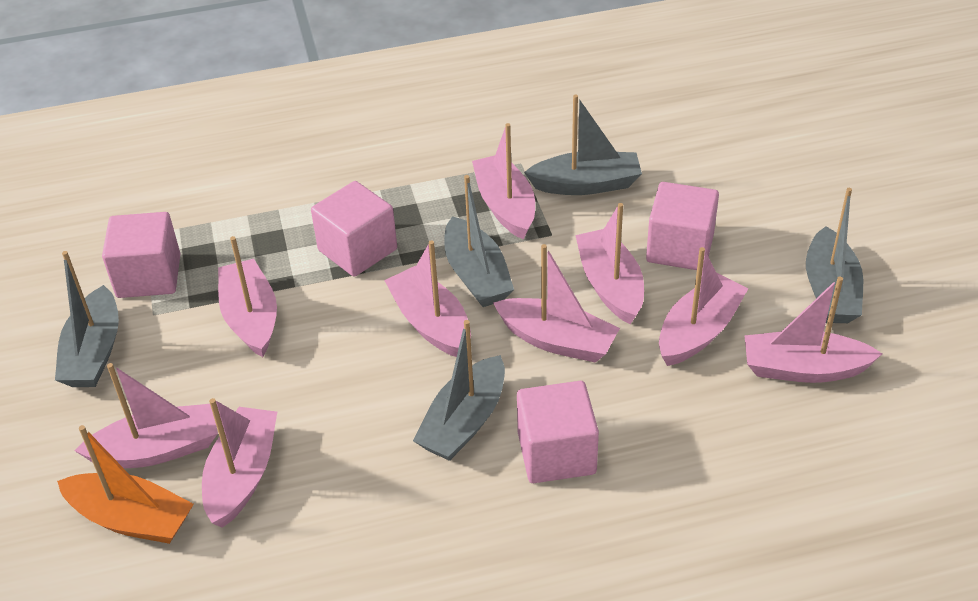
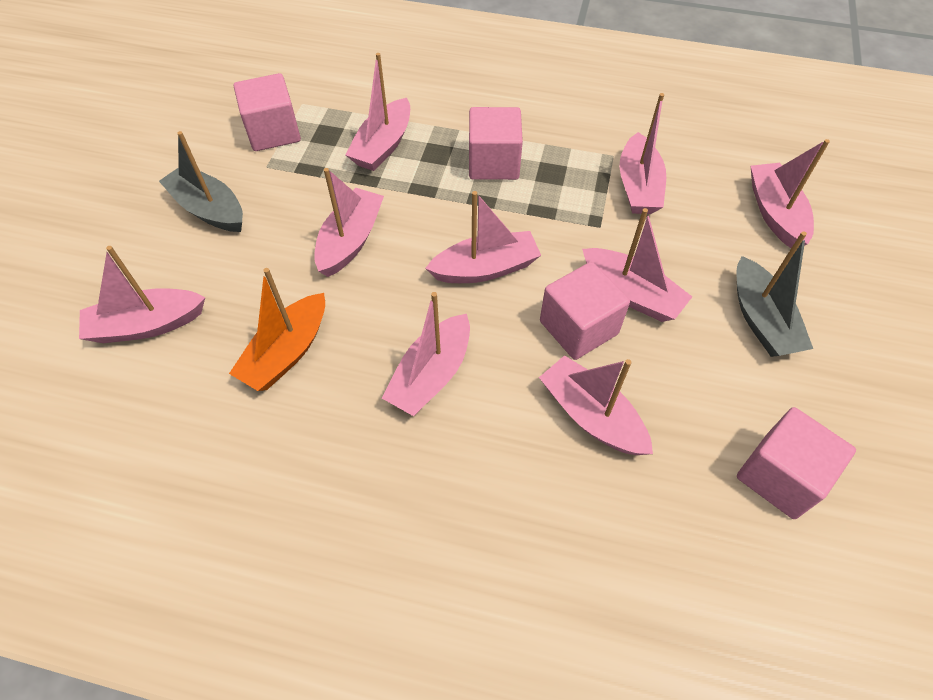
grey boat: 5 -> 2

